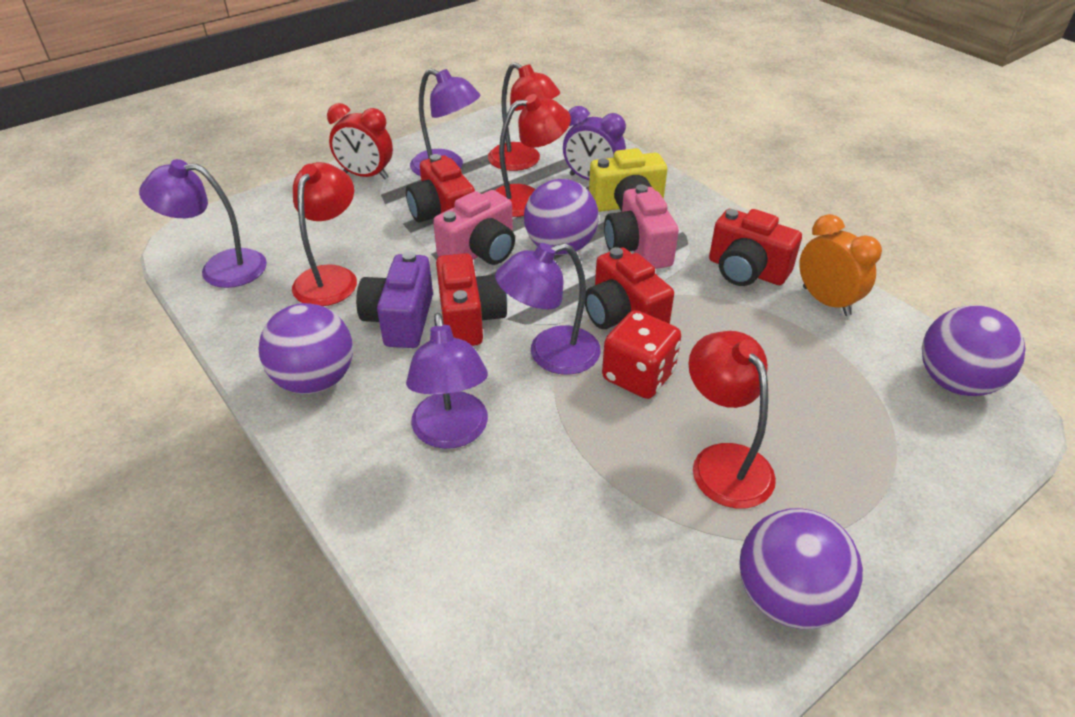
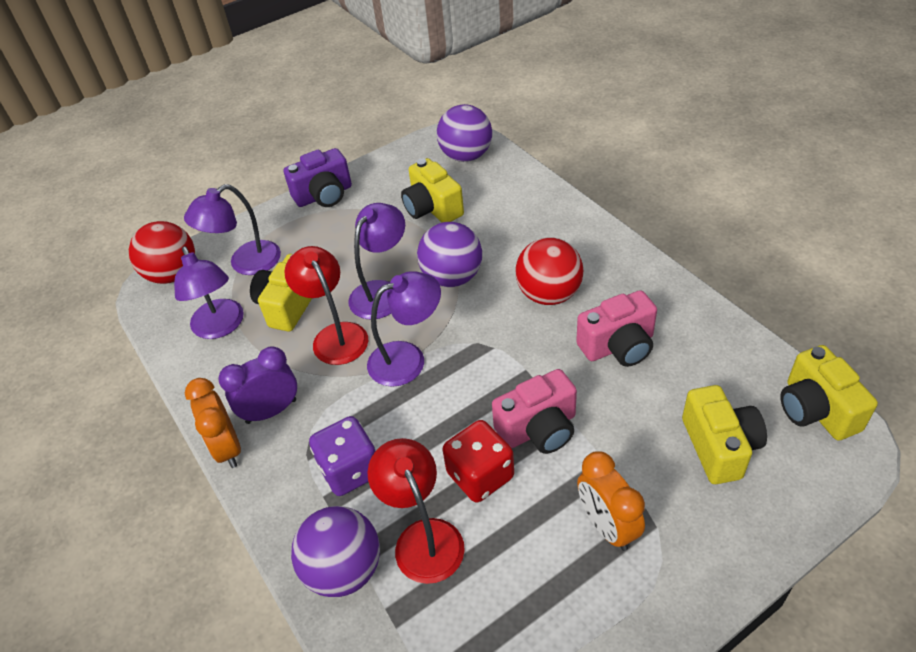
orange clock: 1 -> 2
purple ball: 4 -> 3
purple dice: 0 -> 1
red ball: 0 -> 2
red camera: 4 -> 0
red clock: 1 -> 0
red lamp: 4 -> 2
yellow camera: 1 -> 4

